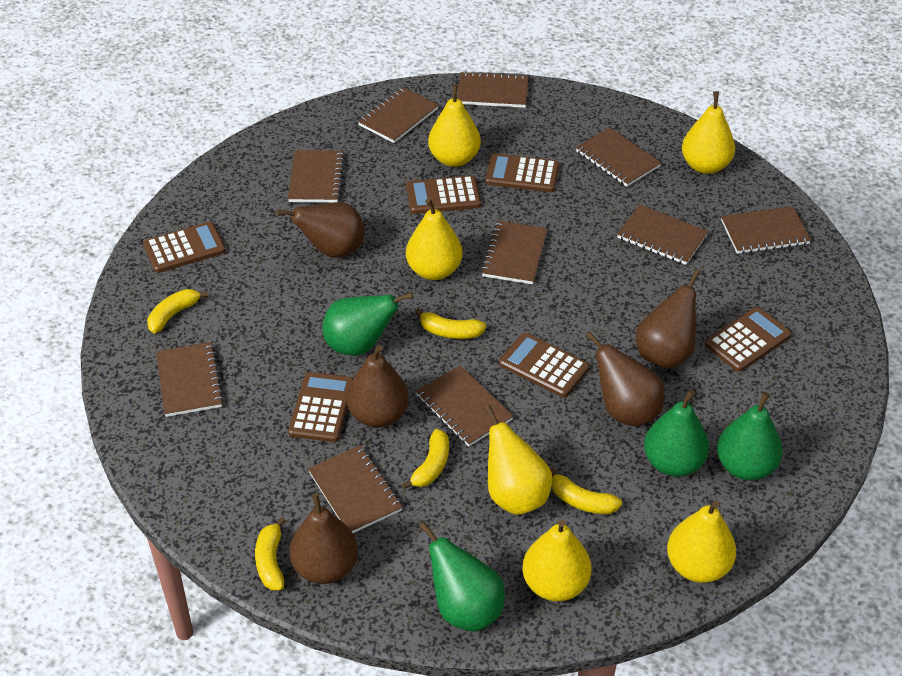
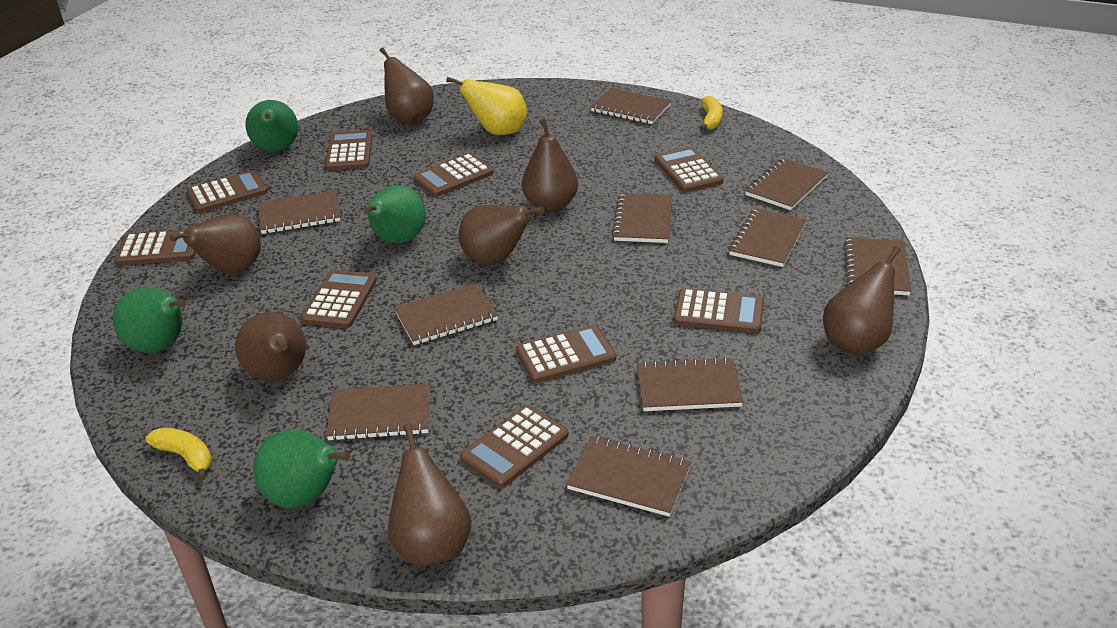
brown calculator: 6 -> 9
brown pear: 5 -> 7
yellow banana: 5 -> 2
yellow pear: 6 -> 1

